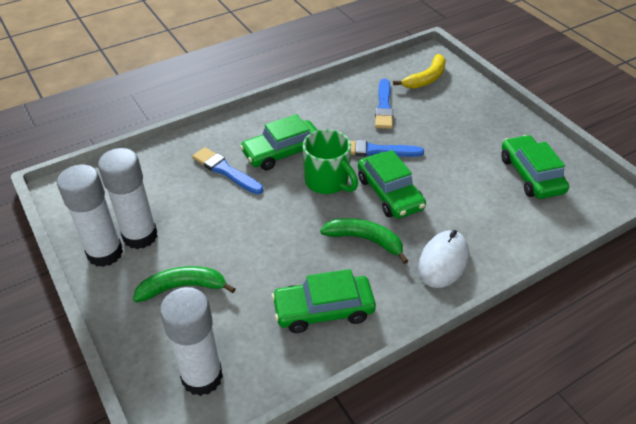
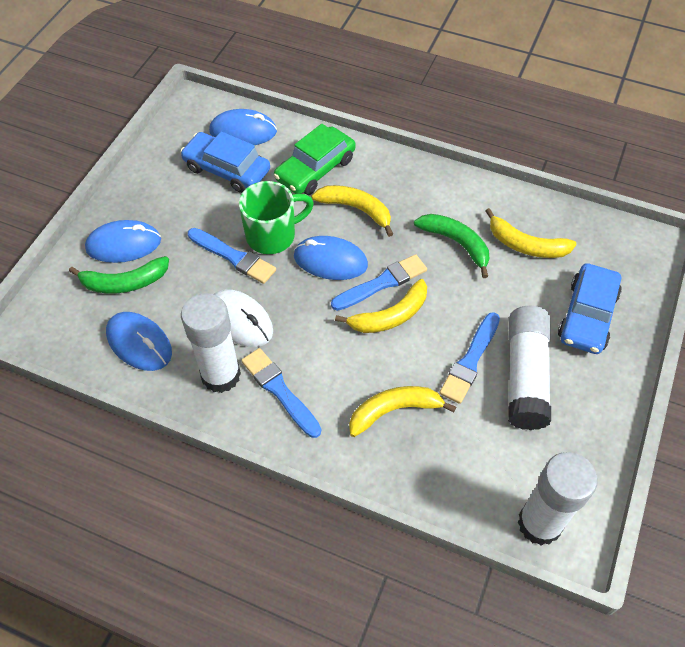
blue brush: 3 -> 4
blue car: 0 -> 2
blue mouse: 0 -> 4
green car: 4 -> 1
yellow banana: 1 -> 4

